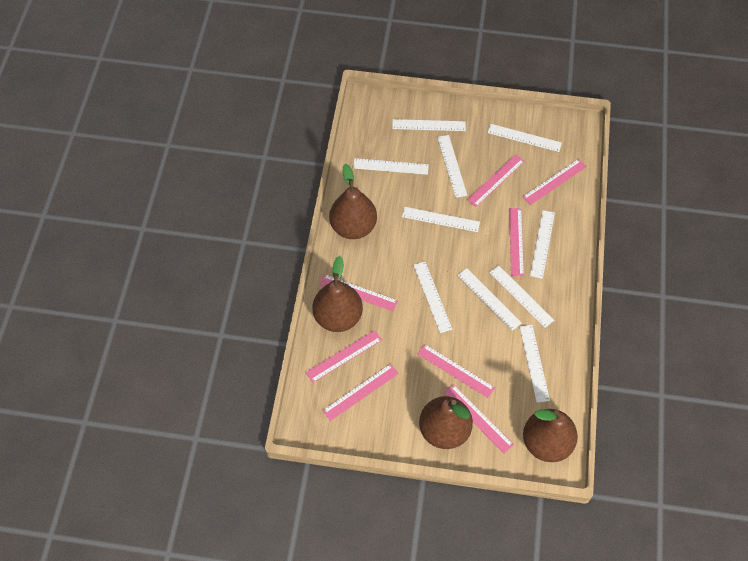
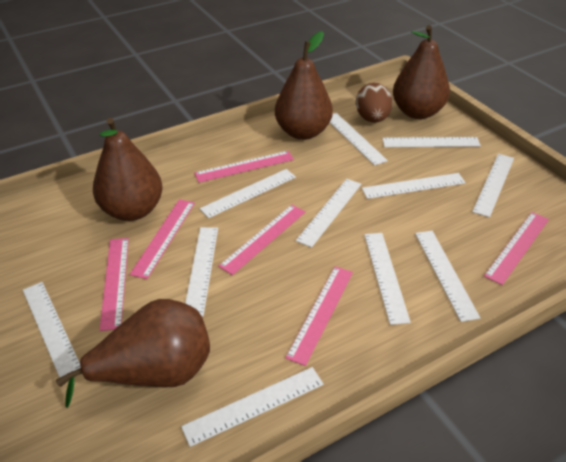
brown egg: 0 -> 1
pink ruler: 8 -> 6
white ruler: 10 -> 11

